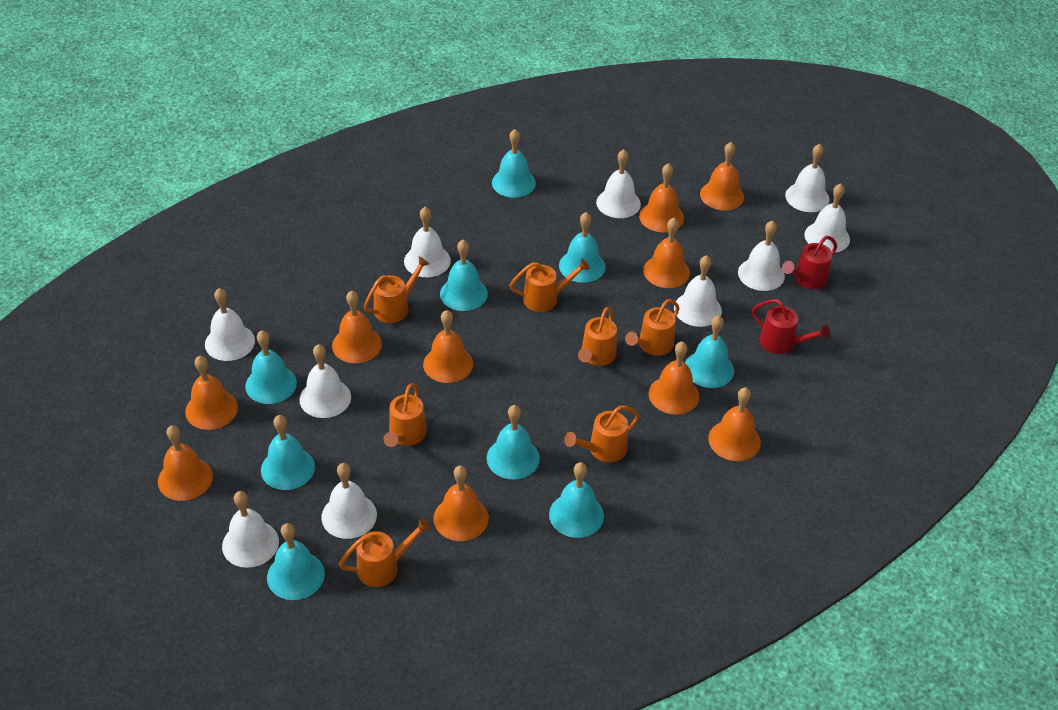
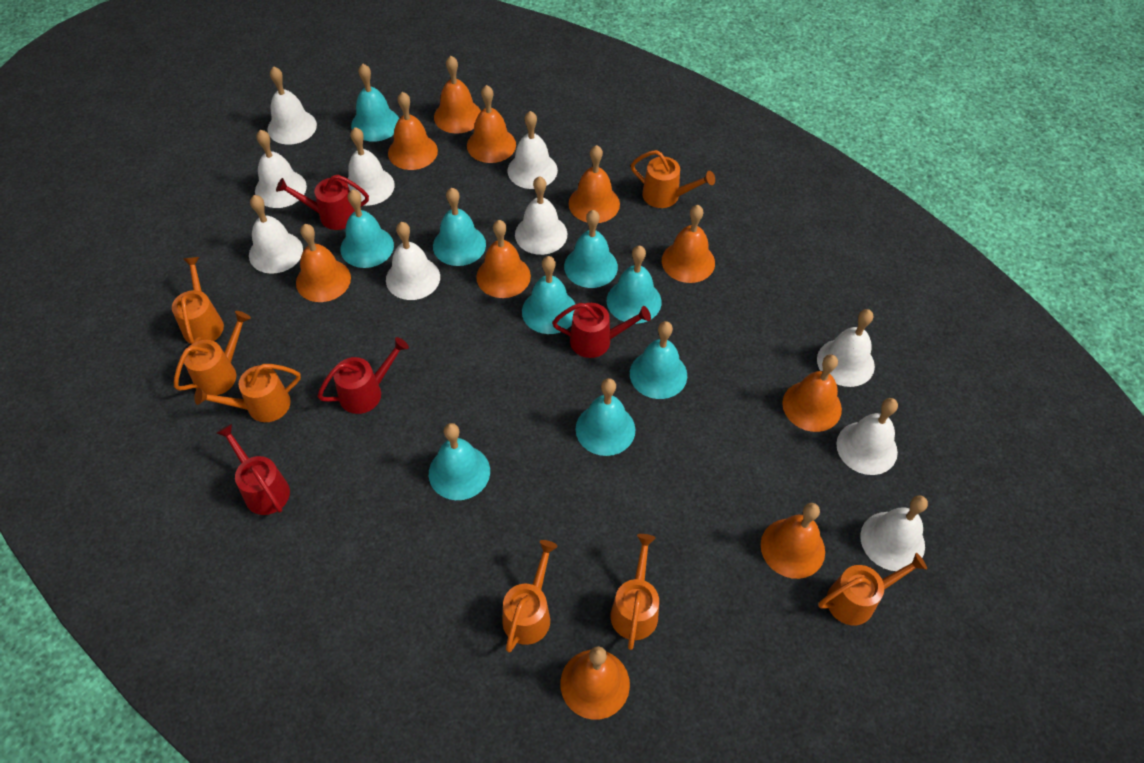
red watering can: 2 -> 4

